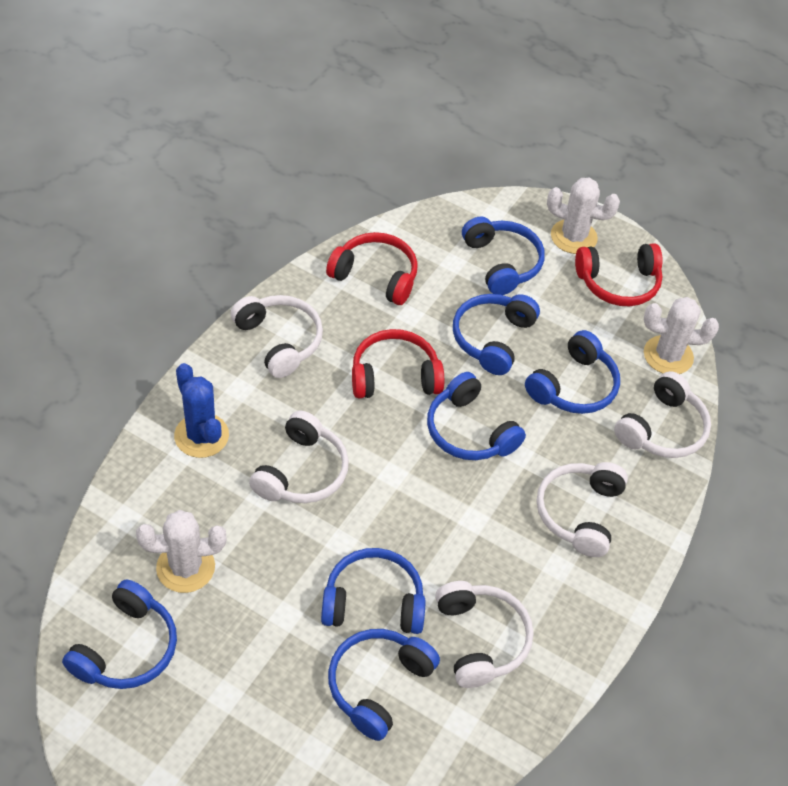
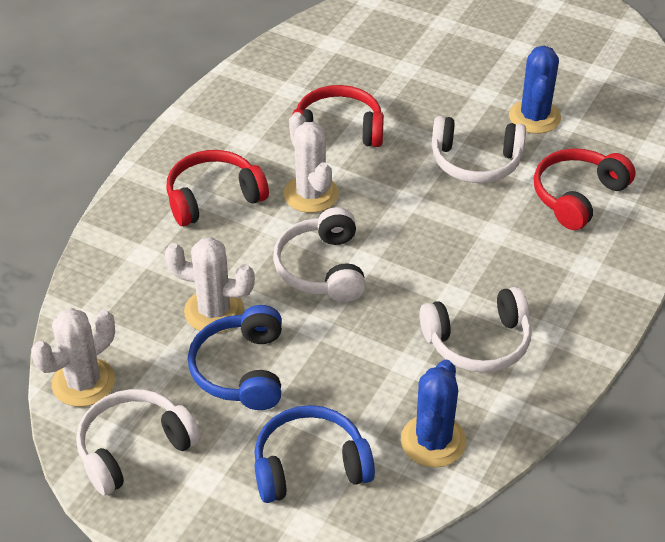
blue cactus: 1 -> 2
blue headphones: 7 -> 2
white headphones: 5 -> 4

